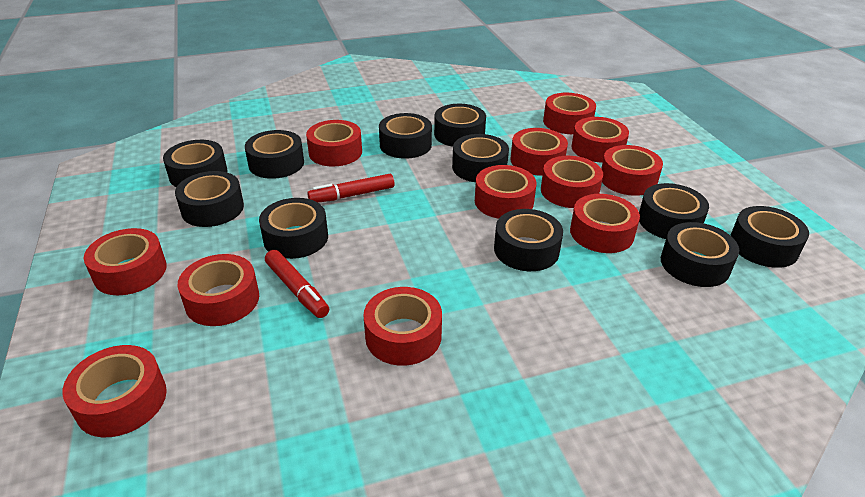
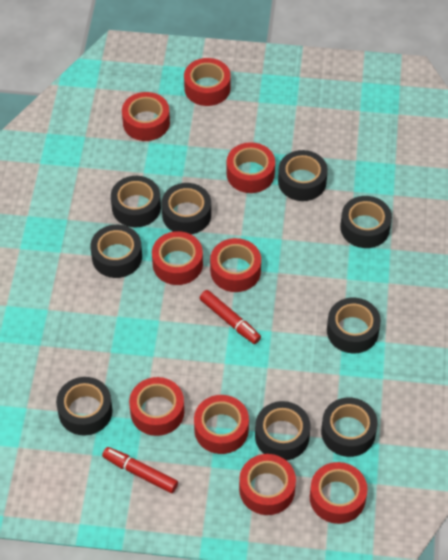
black tape: 11 -> 9
red tape: 12 -> 9

